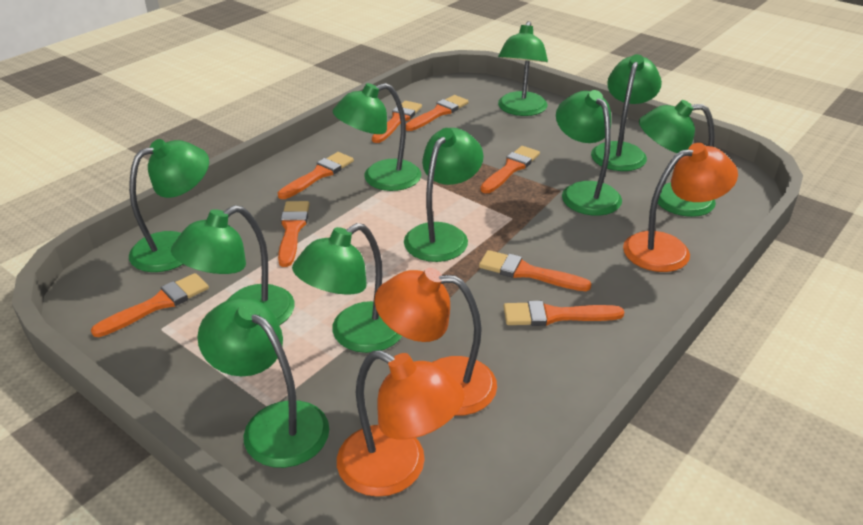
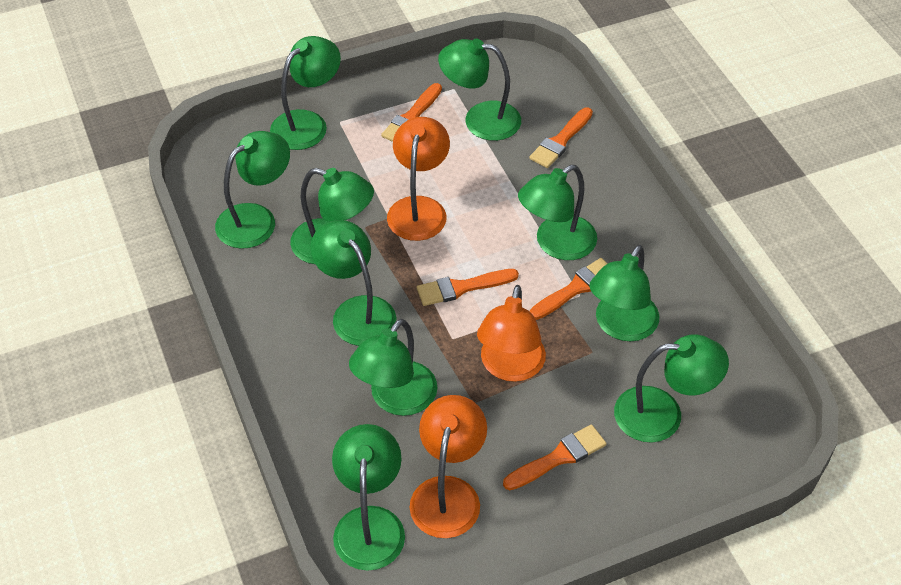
orange brush: 8 -> 5

